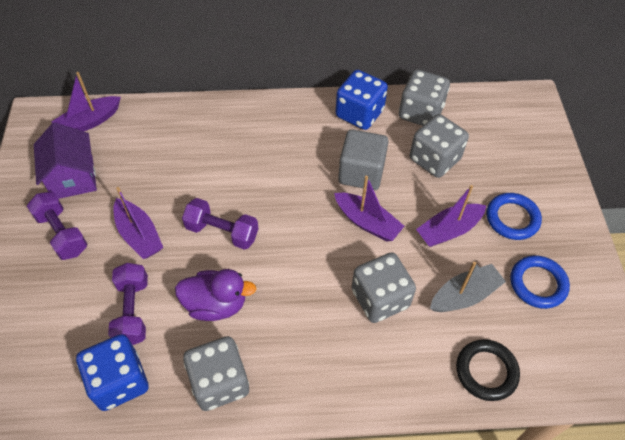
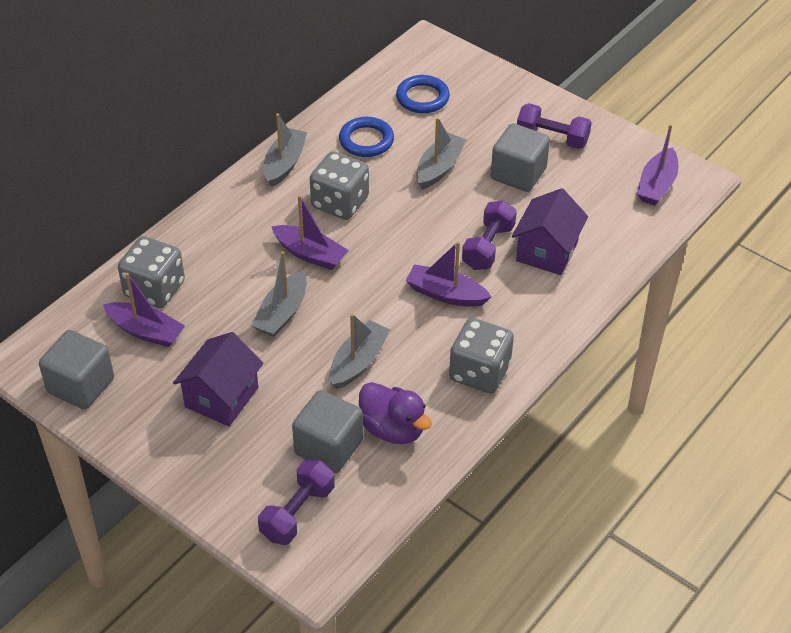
black ring: 1 -> 0
blue dice: 2 -> 0
grey boat: 1 -> 4
grey cube: 1 -> 3
grey dice: 4 -> 3
purple house: 1 -> 2

